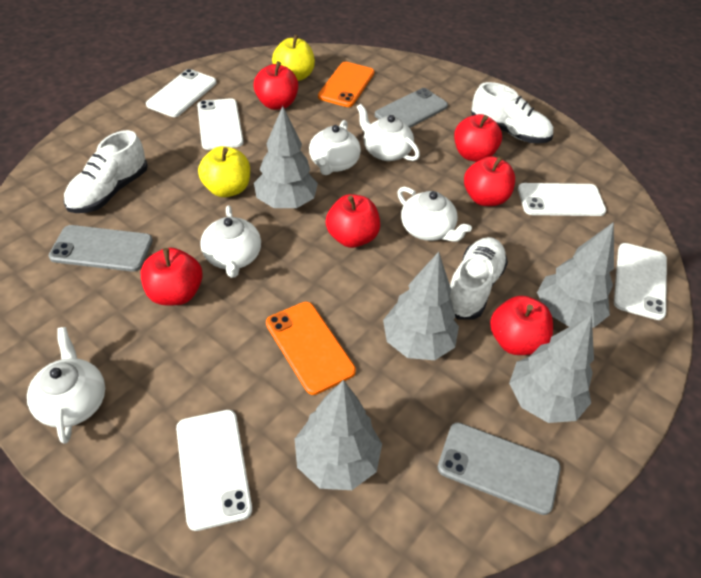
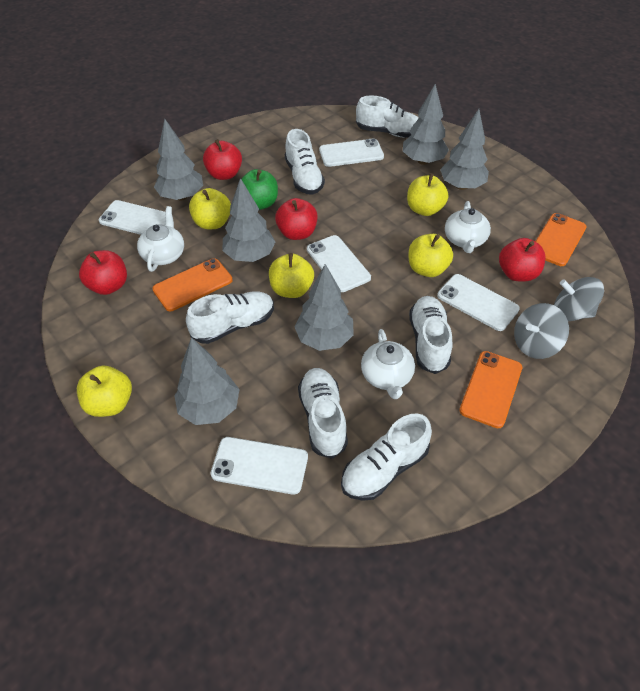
green apple: 0 -> 1
grey phone: 3 -> 0
grey spinning top: 0 -> 2
grey tree: 5 -> 6
orange phone: 2 -> 3
red apple: 6 -> 4
white shoe: 3 -> 6
white teapot: 5 -> 3
yellow apple: 2 -> 5

